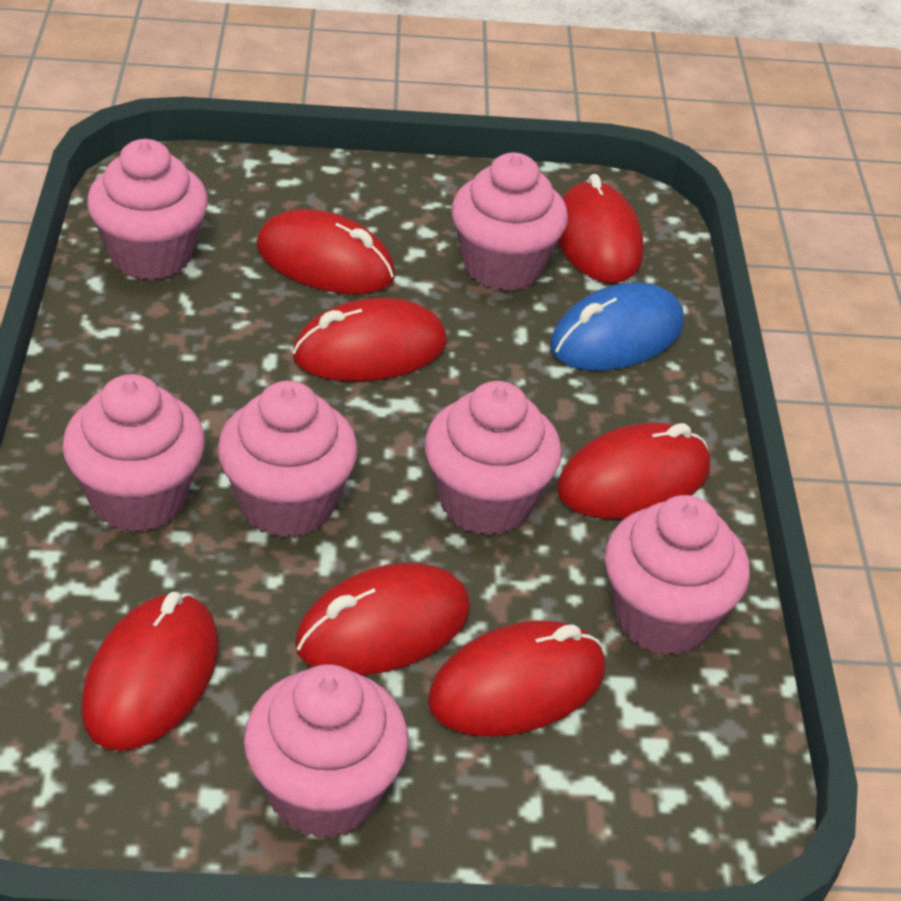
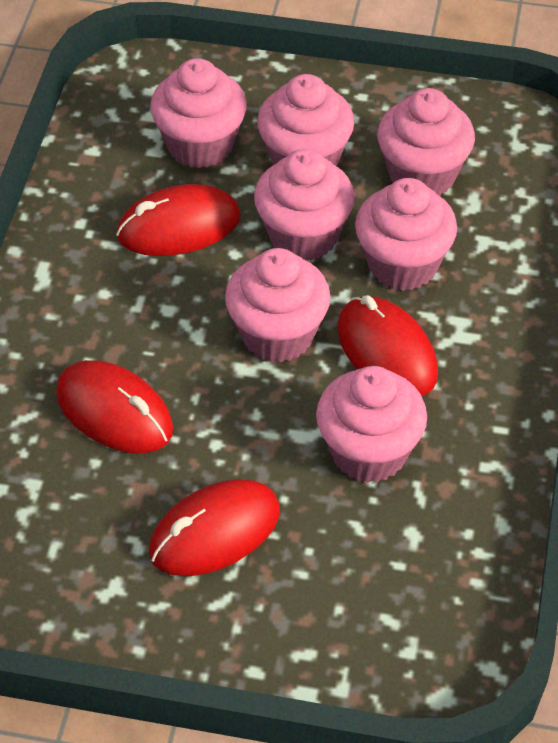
blue mouse: 1 -> 0
red mouse: 7 -> 4

